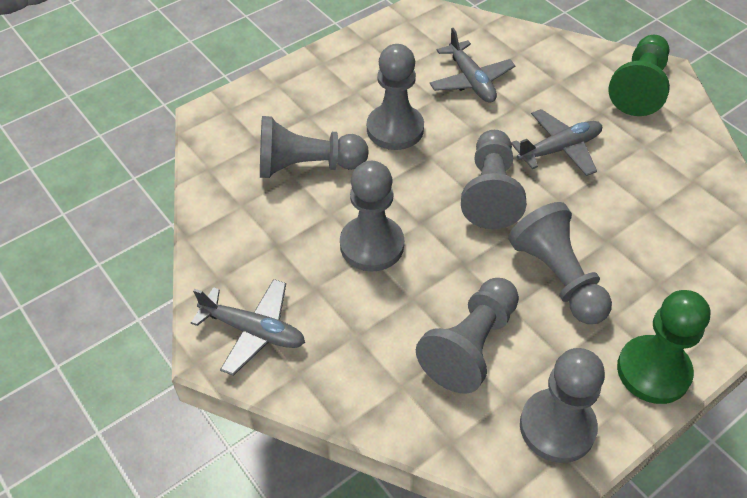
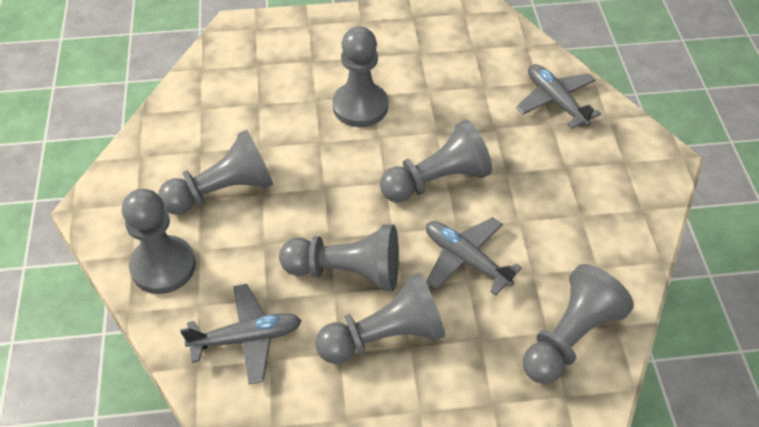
green pawn: 2 -> 0

